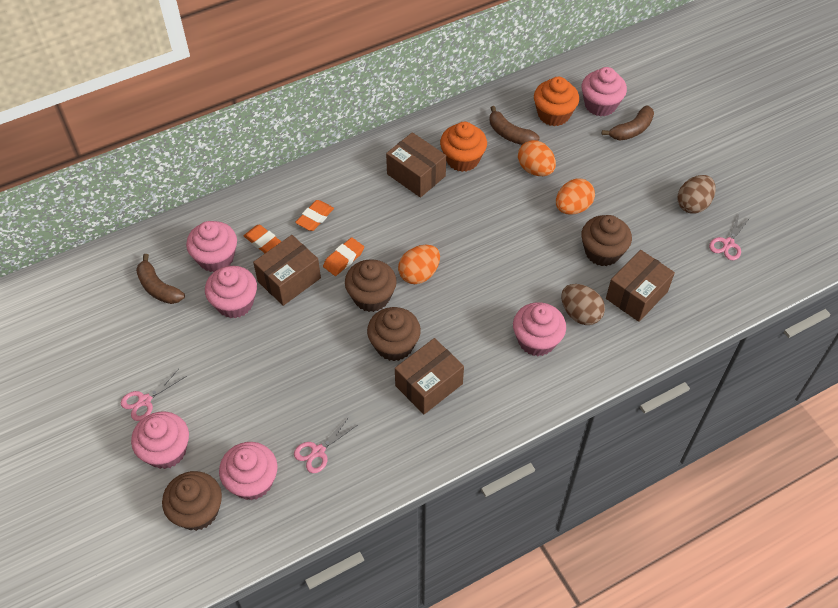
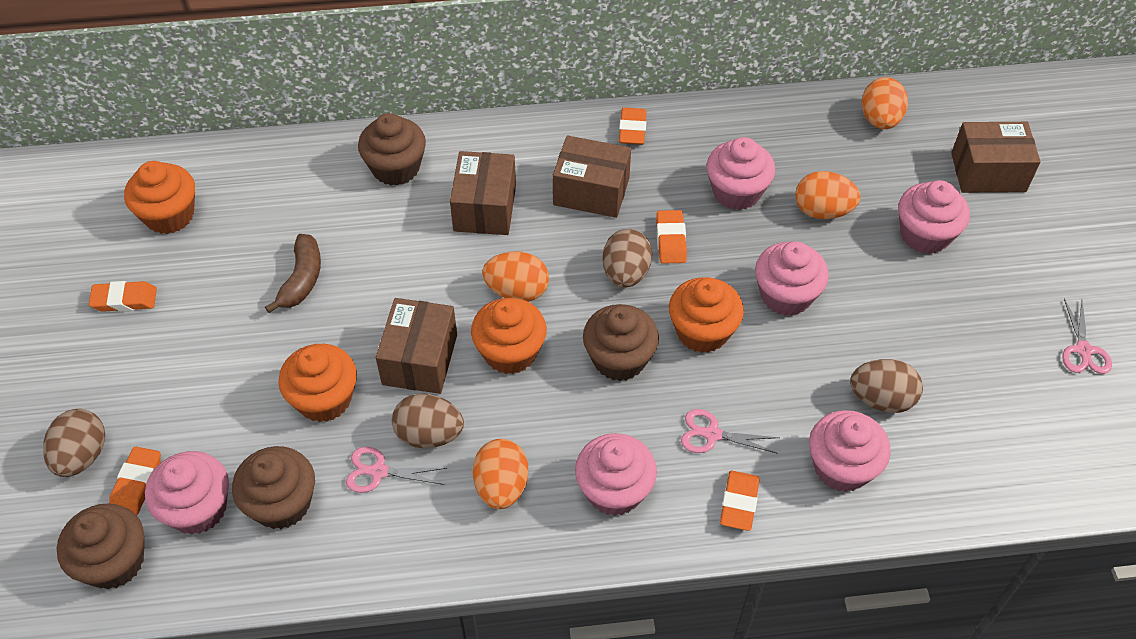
brown banana: 3 -> 1
brown egg: 2 -> 4
orange cupcake: 2 -> 4
orange egg: 3 -> 4
orange eraser: 3 -> 5

